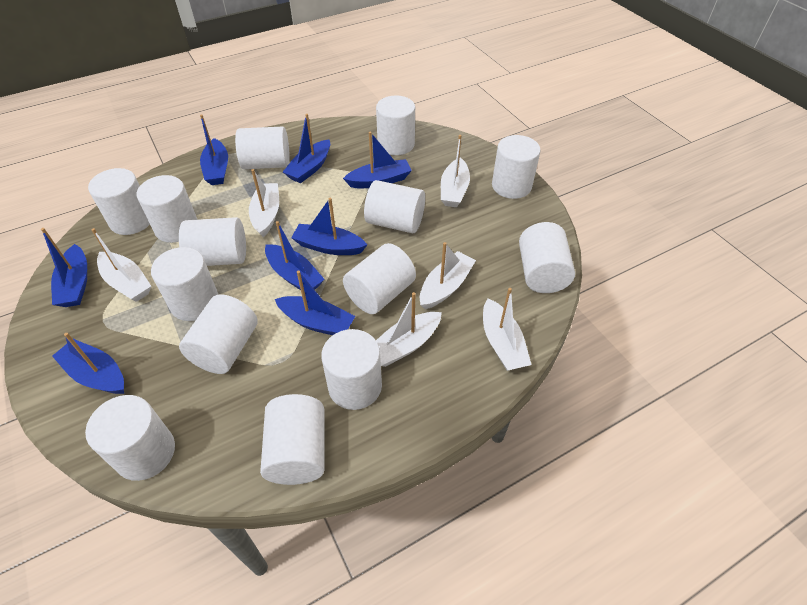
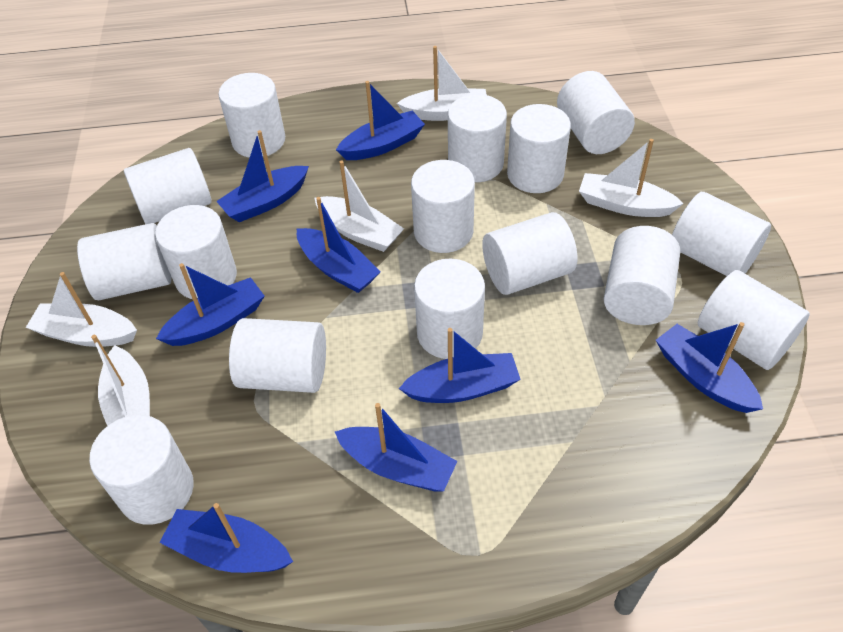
white boat: 6 -> 5
white cylinder: 14 -> 15

